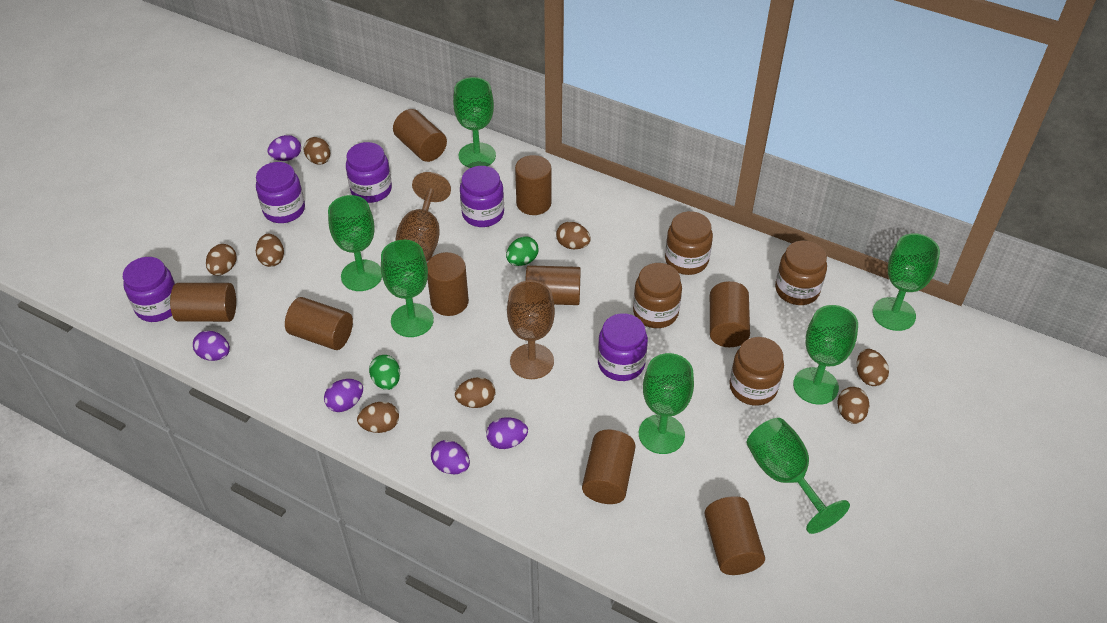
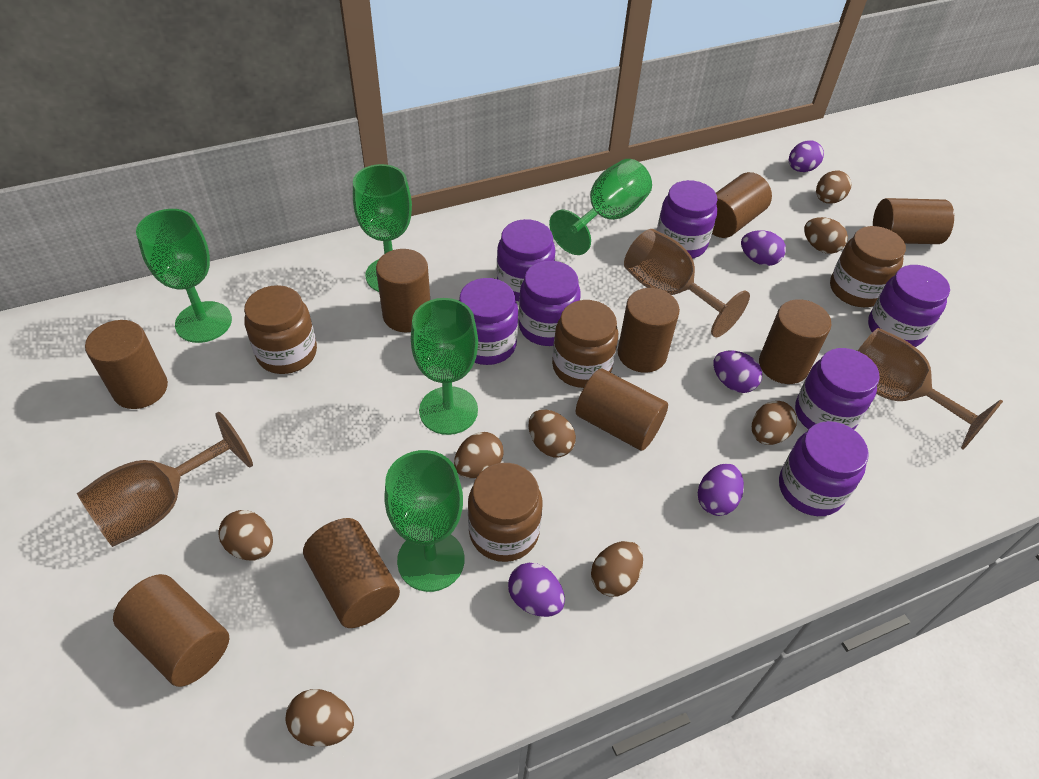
brown goblet: 2 -> 3
green egg: 2 -> 0
green goblet: 7 -> 5
purple jar: 5 -> 7

